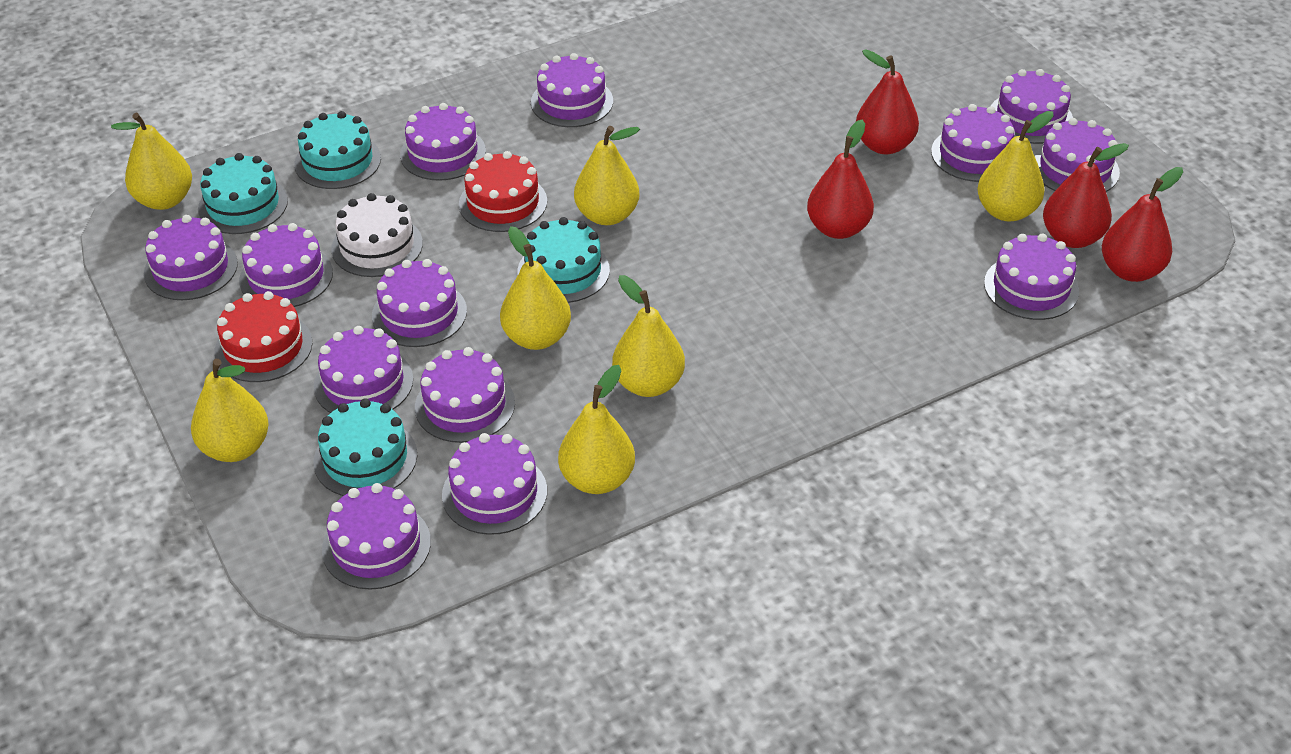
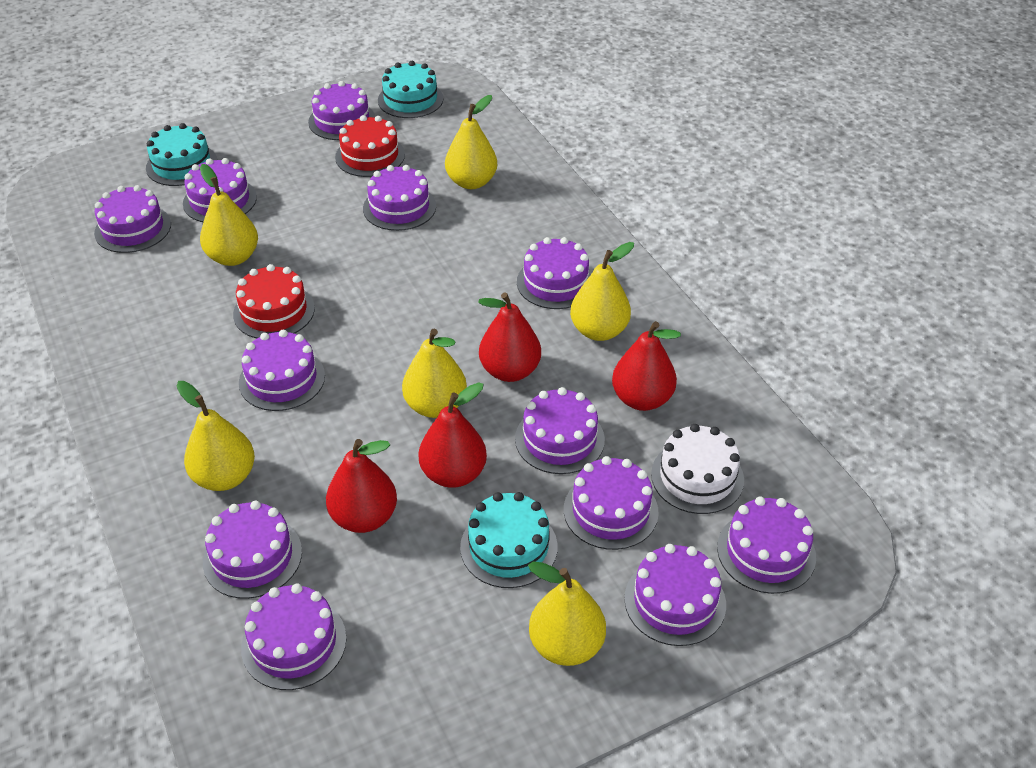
purple cake: 13 -> 12
turquoise cake: 4 -> 3
yellow pear: 7 -> 6

